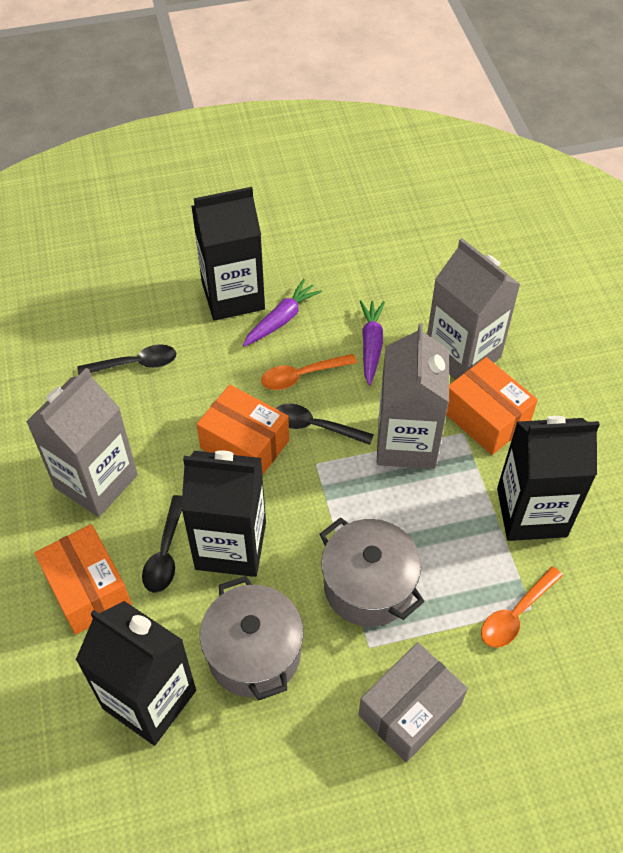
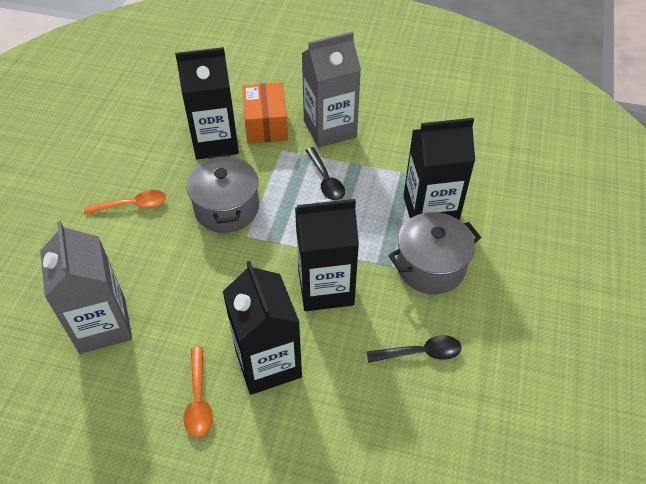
black spoon: 3 -> 2
grey box: 1 -> 0
grey carton: 3 -> 2
orange box: 3 -> 1
purple carrot: 2 -> 0

